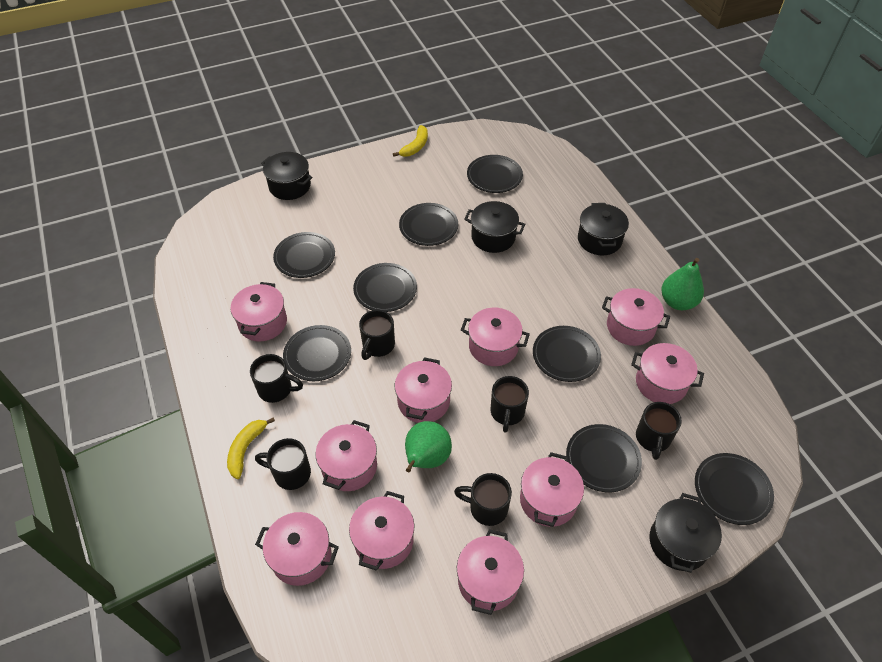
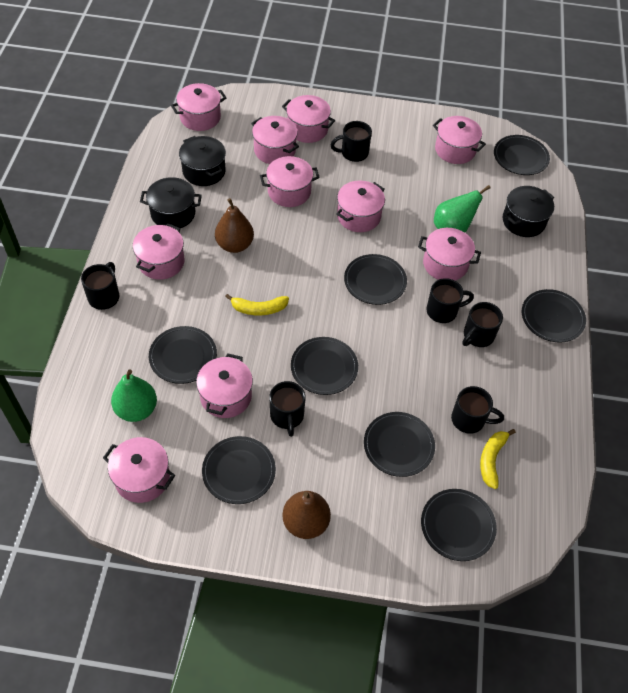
black pot: 4 -> 3
brown pear: 0 -> 2

